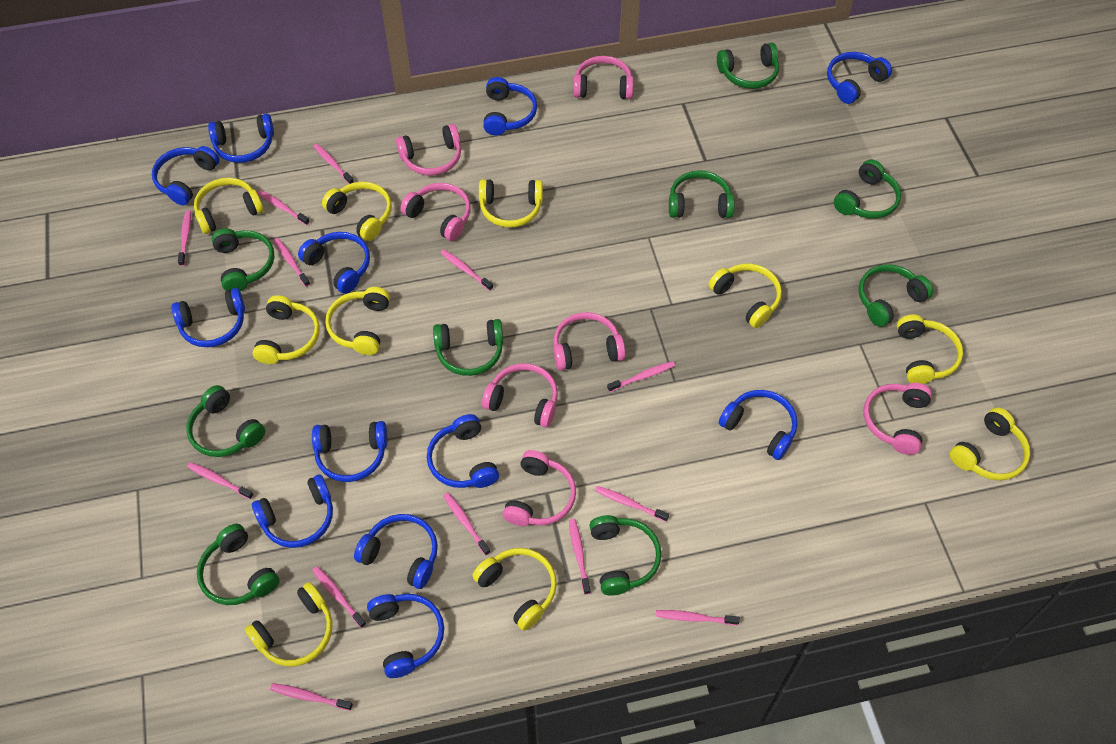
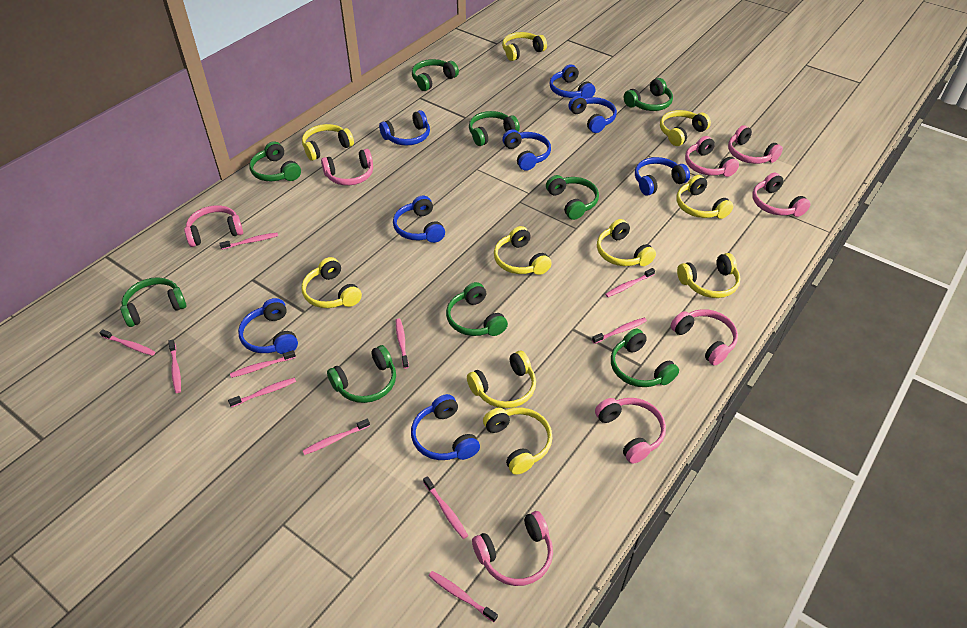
blue headphones: 12 -> 8
pink headphones: 7 -> 8
pink toothbrush: 13 -> 11

